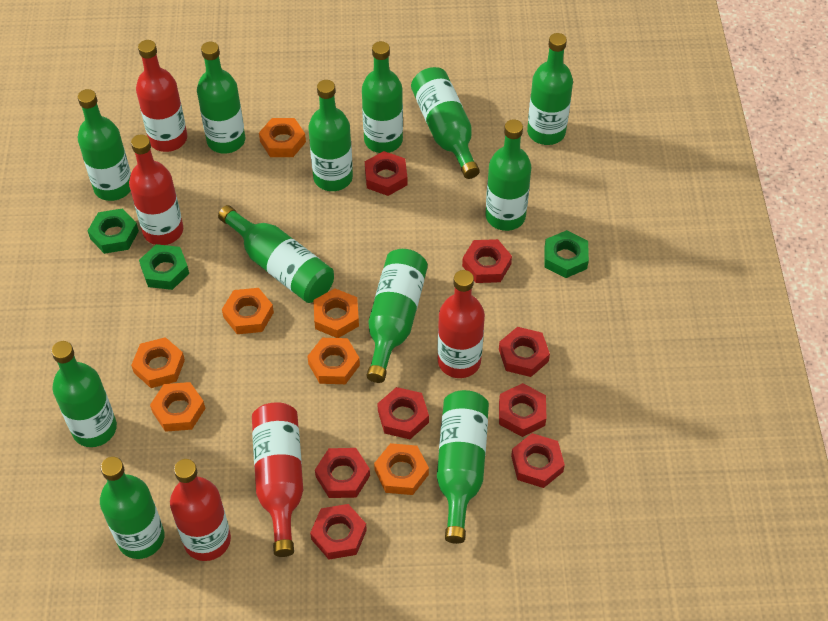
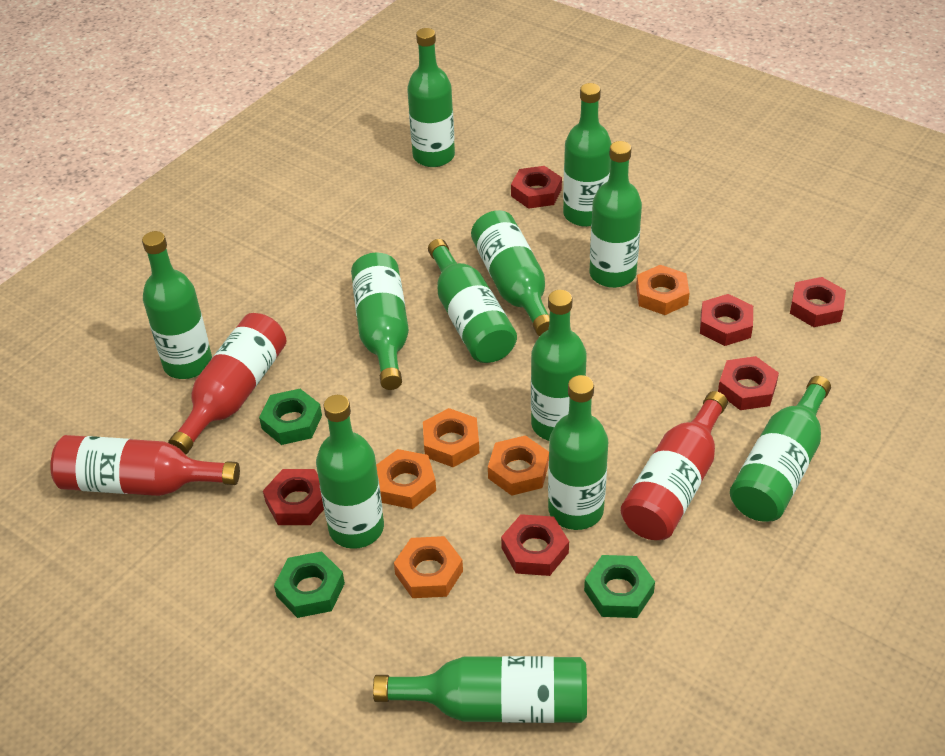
orange nut: 7 -> 5
red bottle: 5 -> 3
red nut: 8 -> 6

